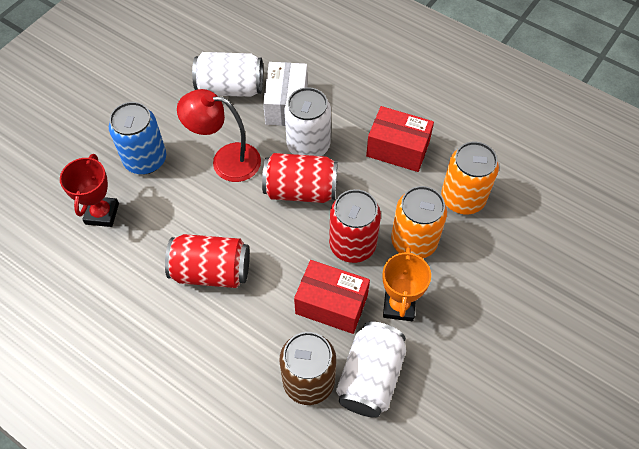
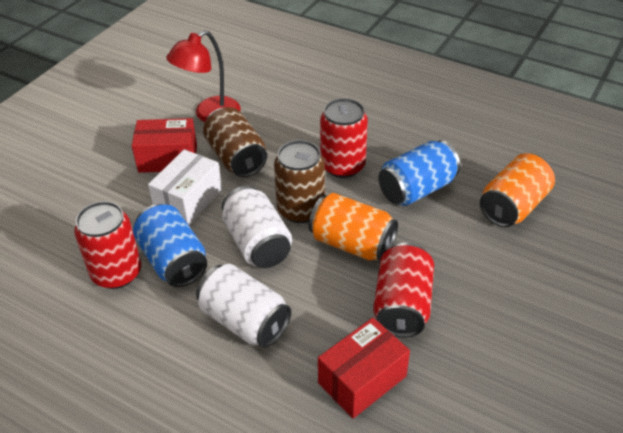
blue can: 1 -> 2
brown can: 1 -> 2
orange trophy: 1 -> 0
red trophy: 1 -> 0
white can: 3 -> 2

